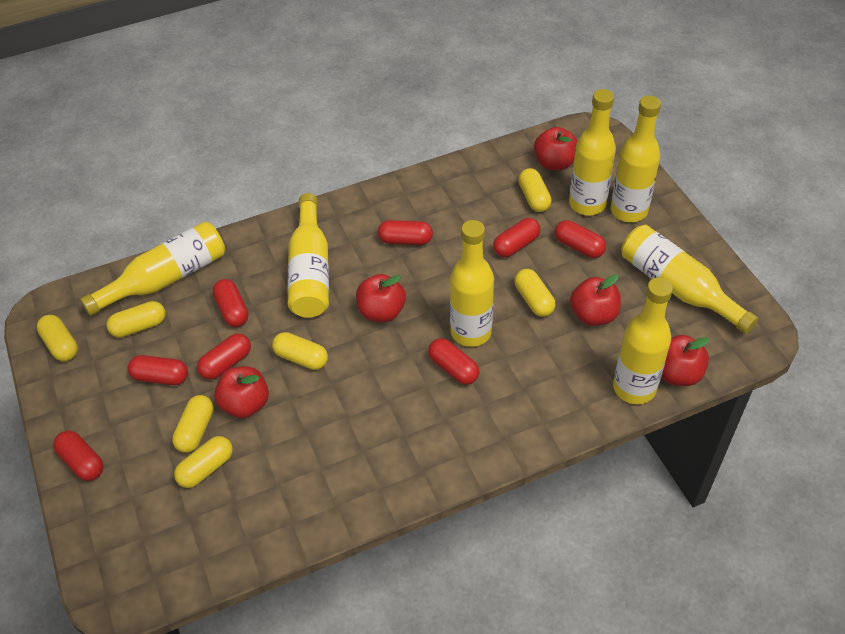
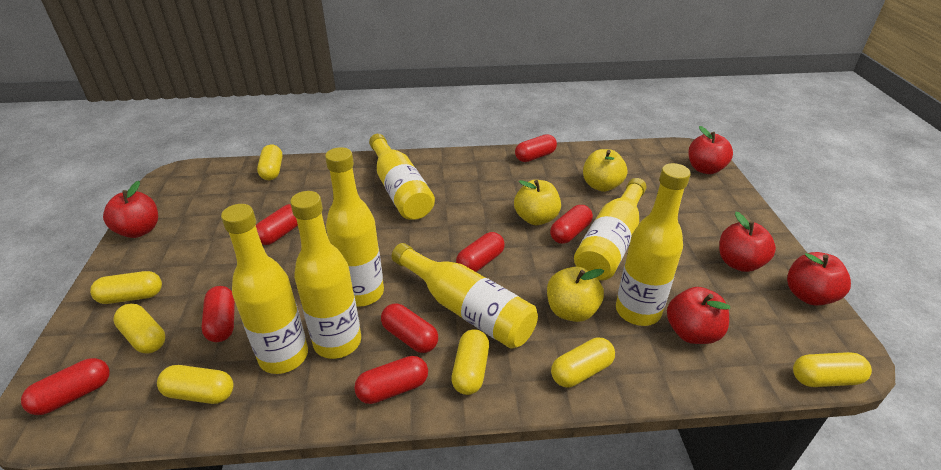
yellow apple: 0 -> 3

